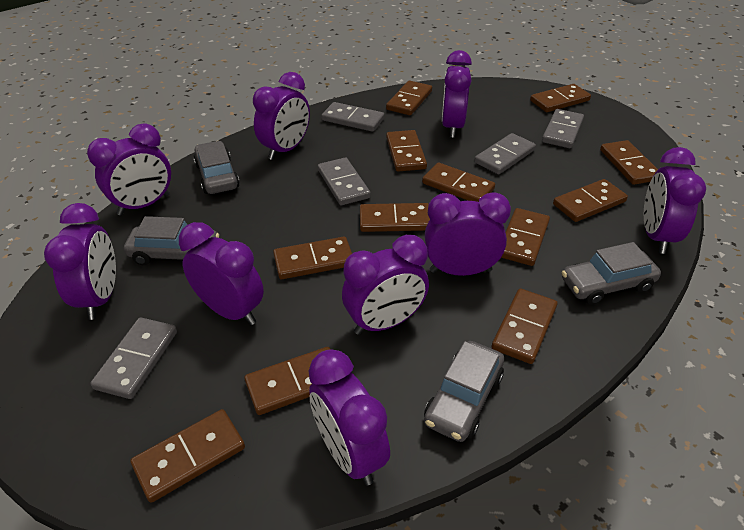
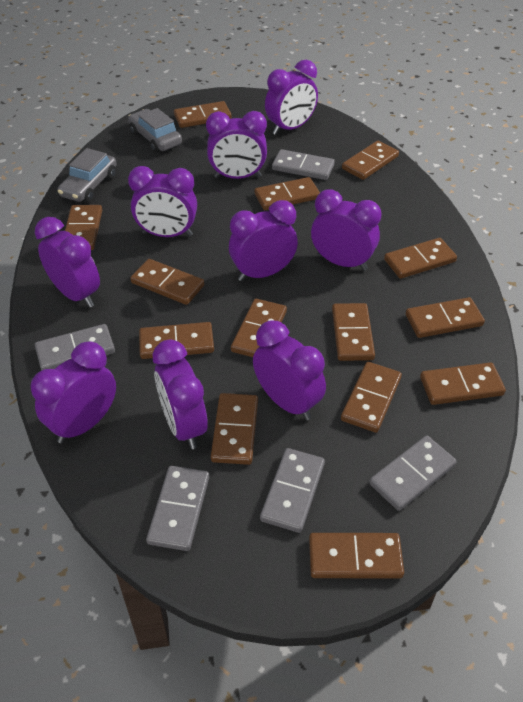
brown domino: 12 -> 14
grey car: 4 -> 2

